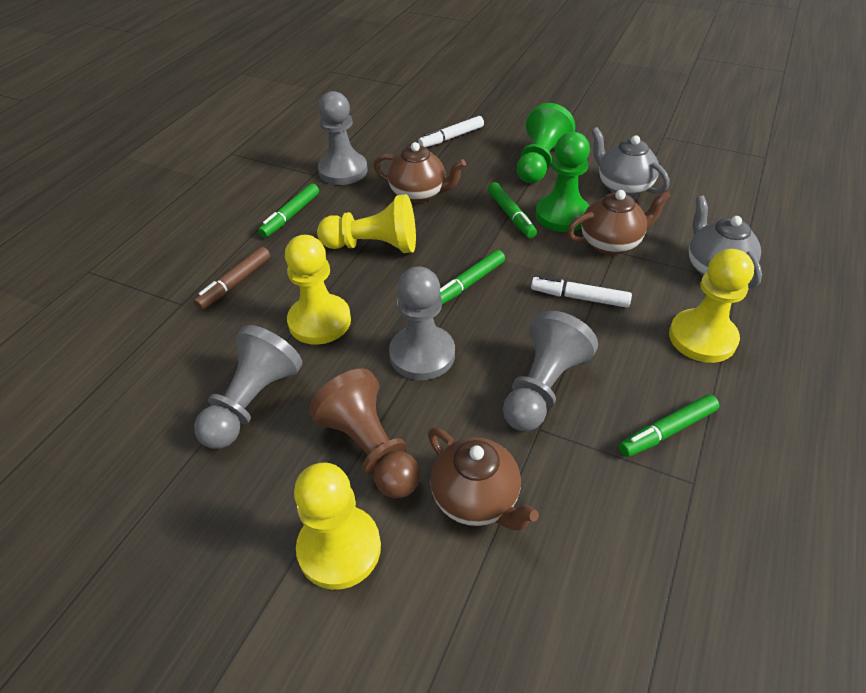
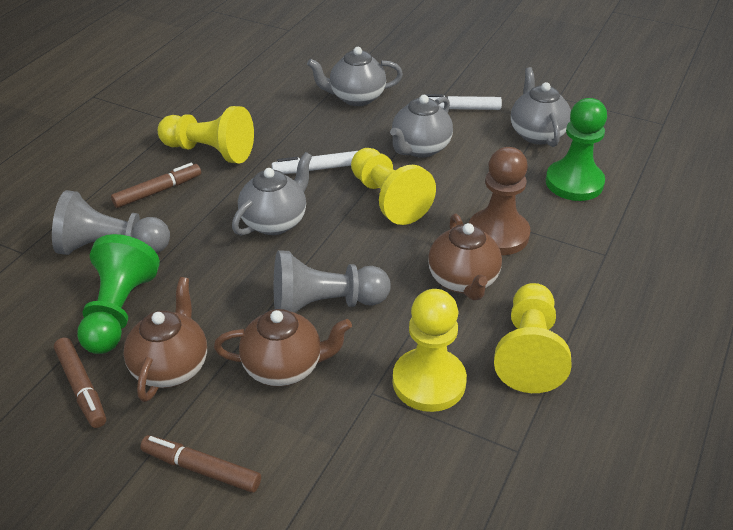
brown marker: 1 -> 3
green marker: 4 -> 0
grey pawn: 4 -> 2
grey teapot: 2 -> 4

